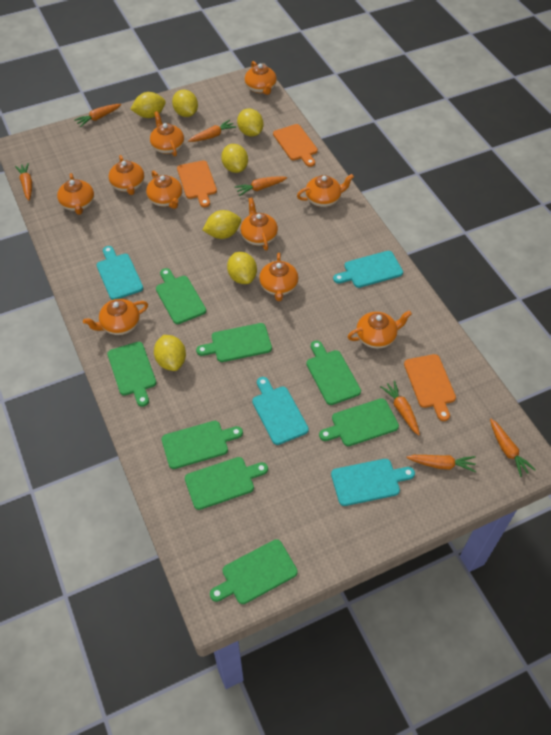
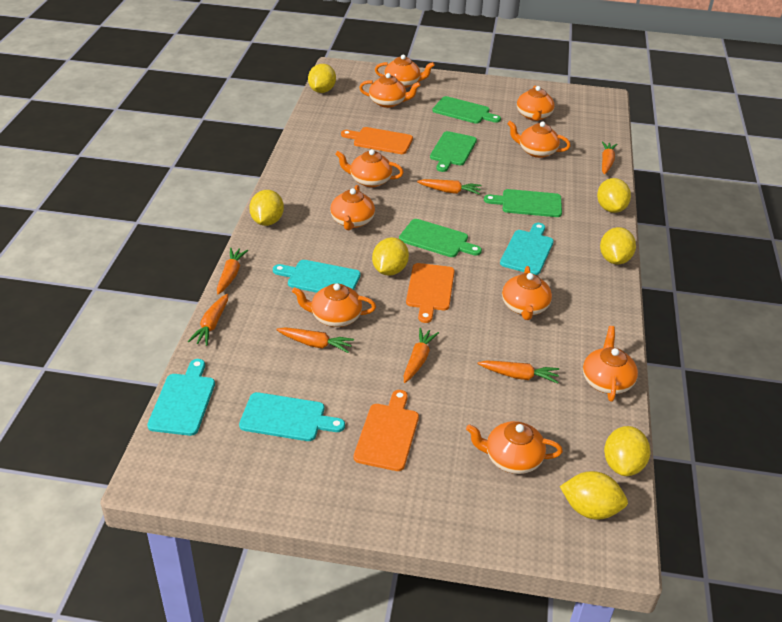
green cutting board: 8 -> 4

